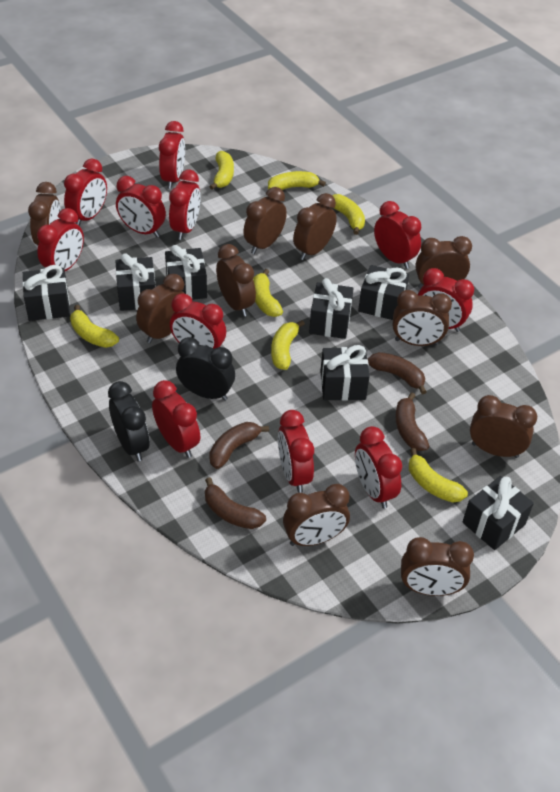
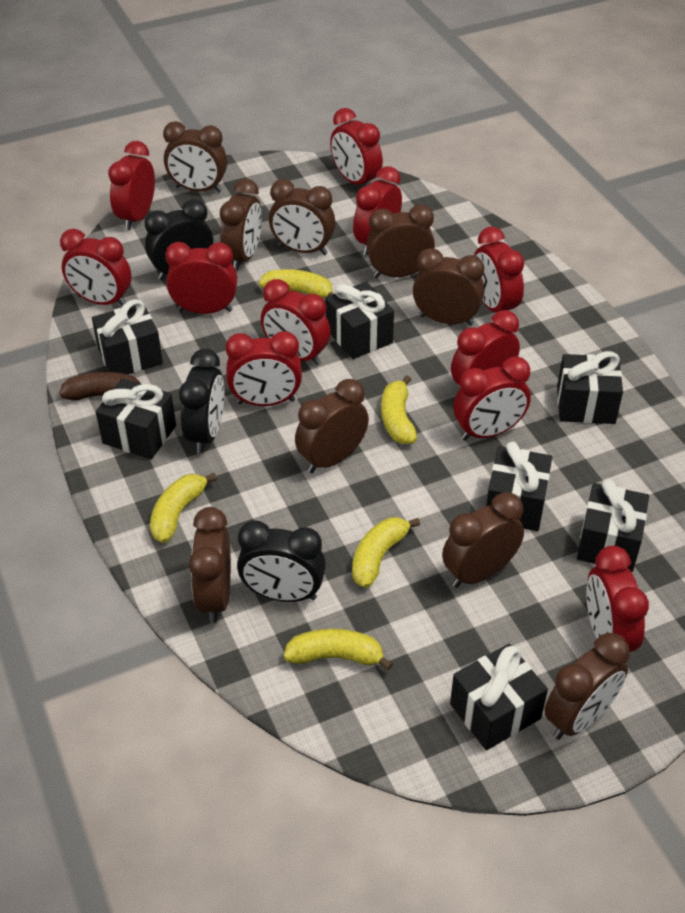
black clock: 2 -> 3
brown banana: 4 -> 1
brown clock: 10 -> 9
yellow banana: 7 -> 5

